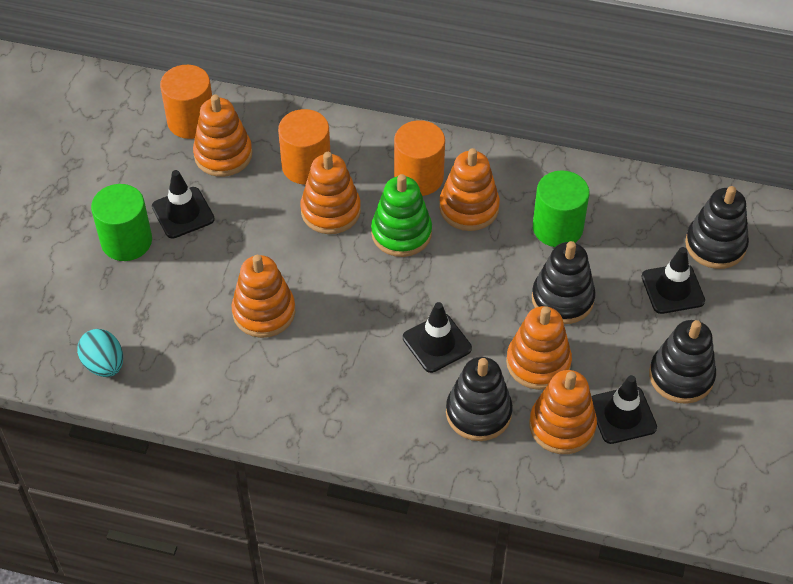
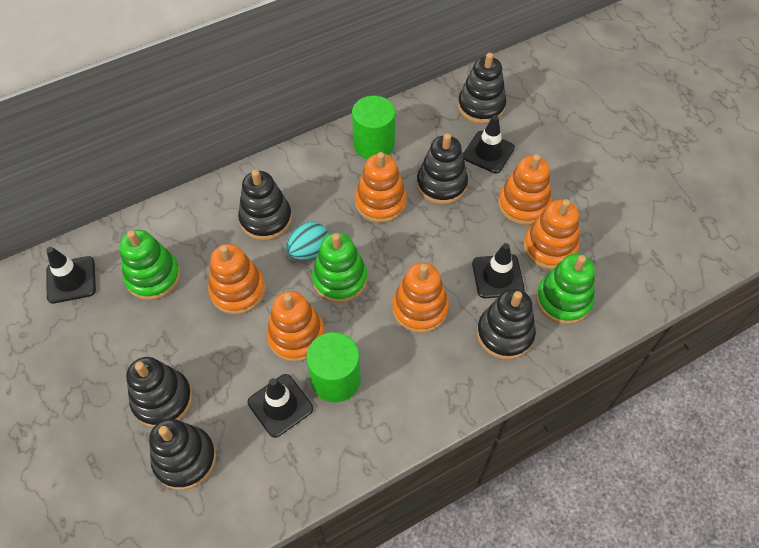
black stacking toy: 4 -> 6
green stacking toy: 1 -> 3
orange cylinder: 3 -> 0

